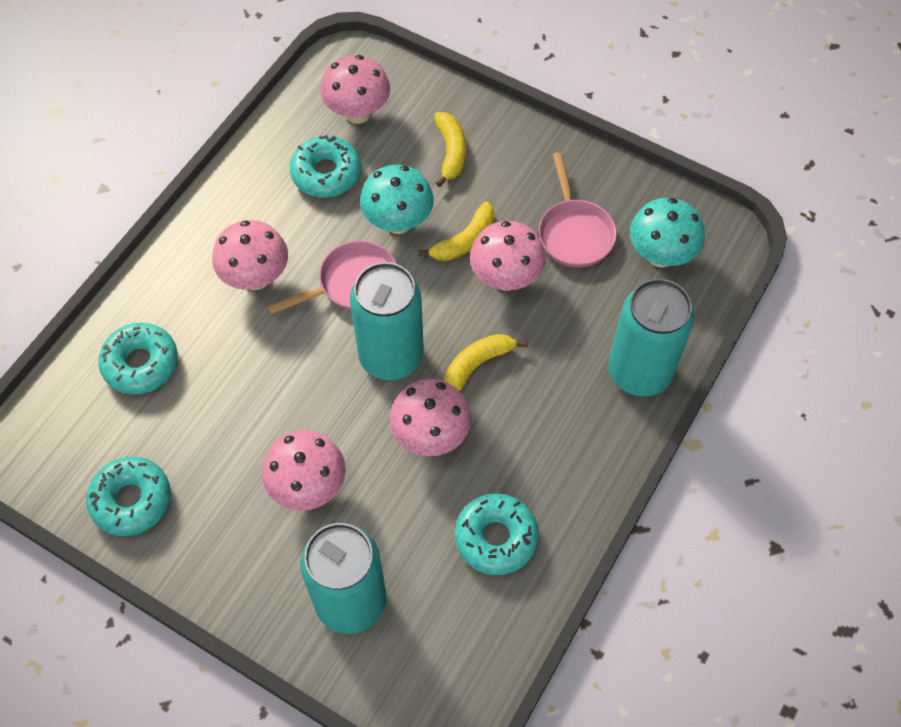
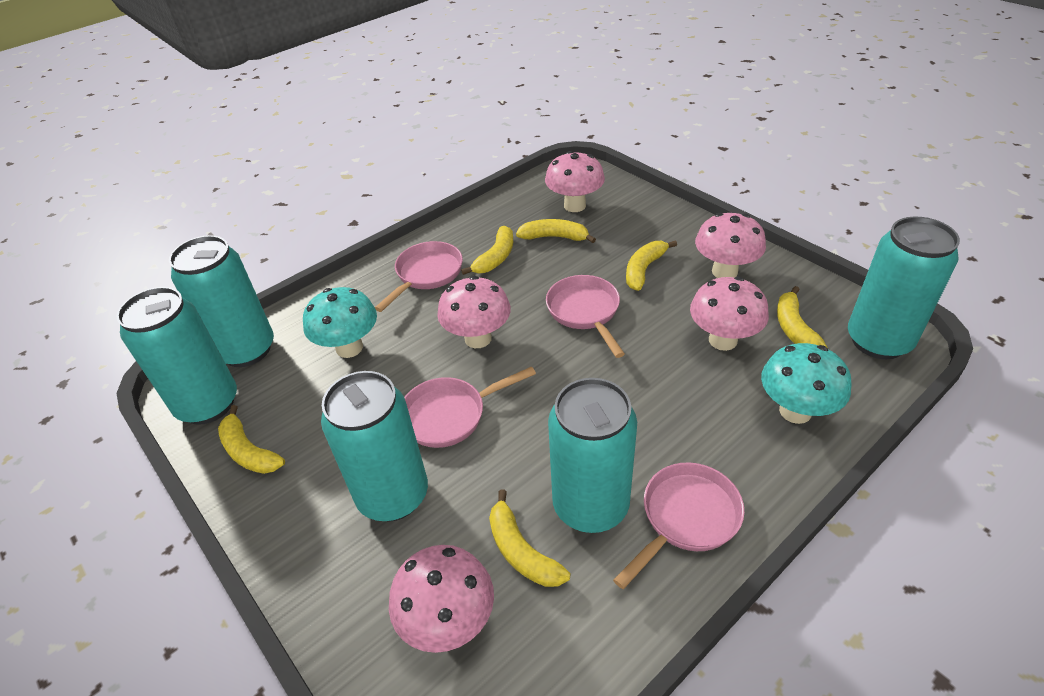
pink pan: 2 -> 4
turquoise can: 3 -> 5
turquoise donut: 4 -> 0
yellow banana: 3 -> 6

